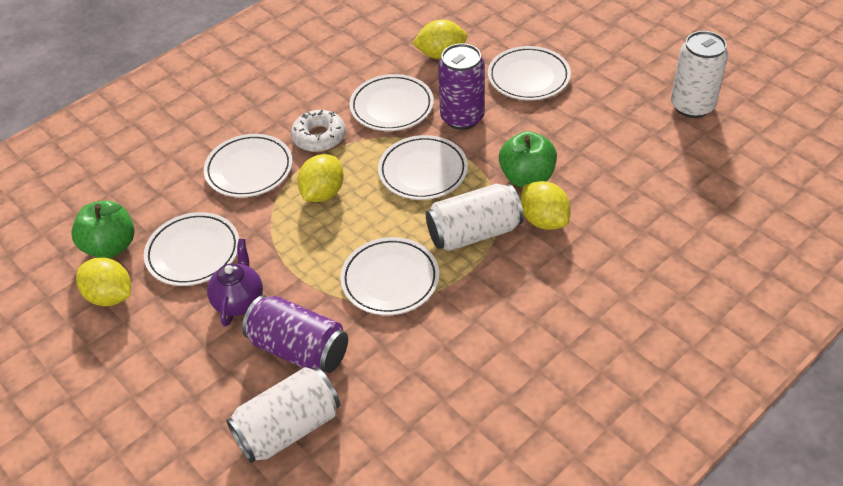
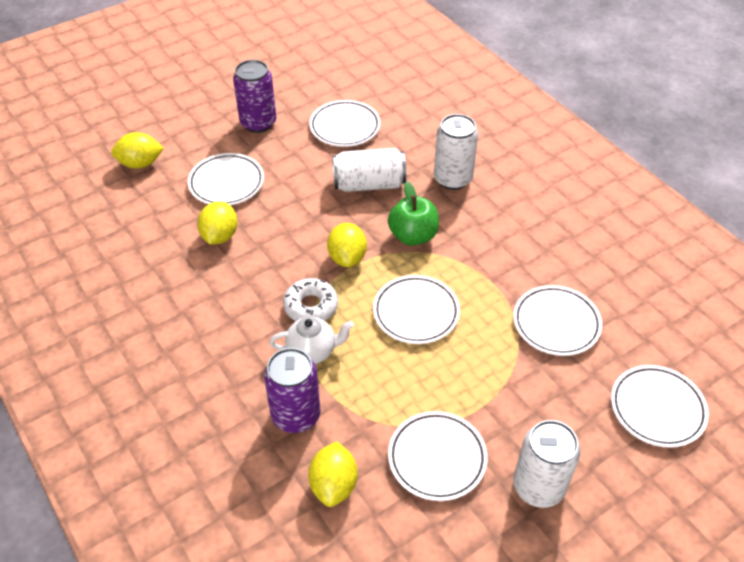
green apple: 2 -> 1
purple teapot: 1 -> 0
white teapot: 0 -> 1

